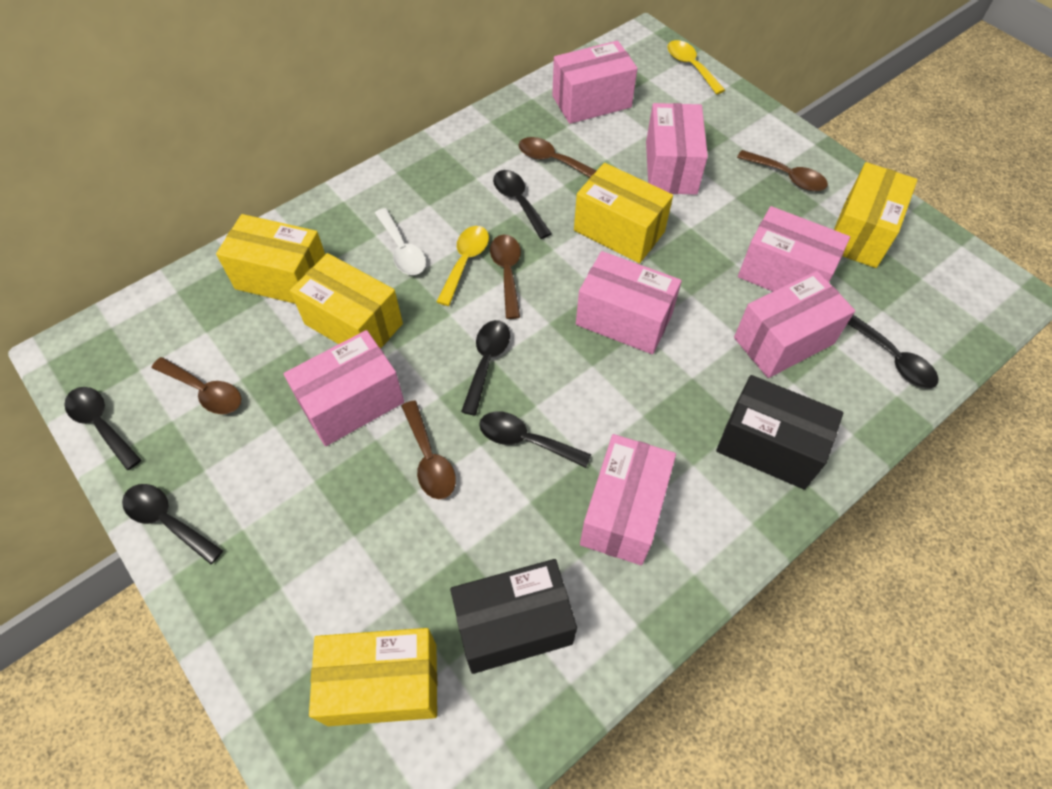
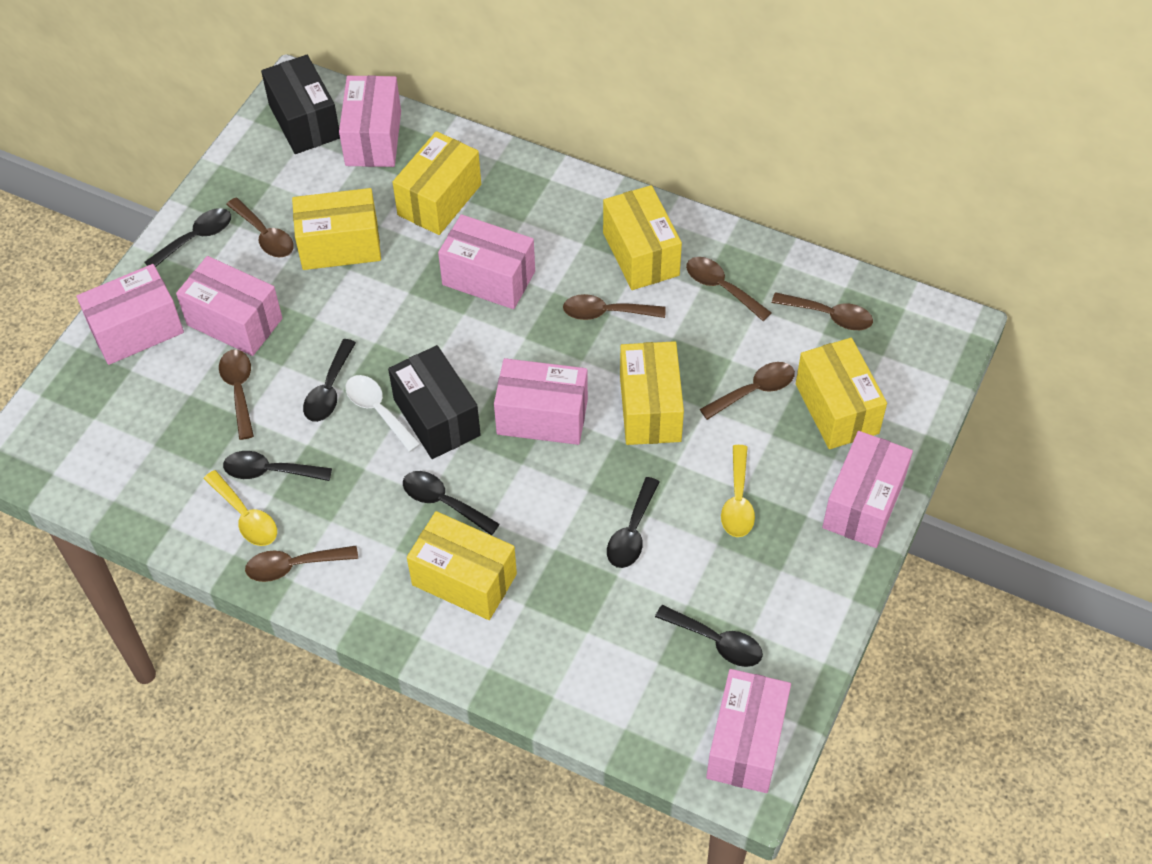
brown spoon: 5 -> 7
yellow box: 5 -> 6

